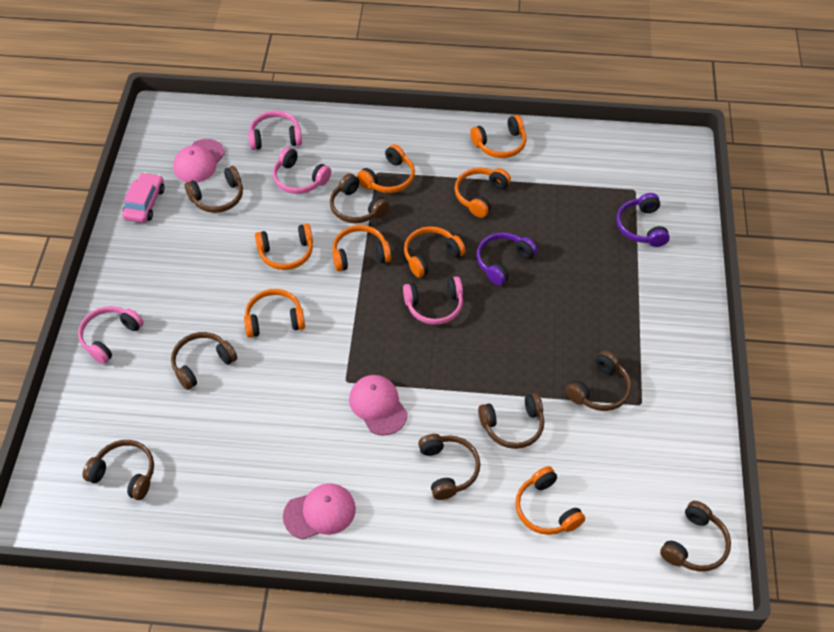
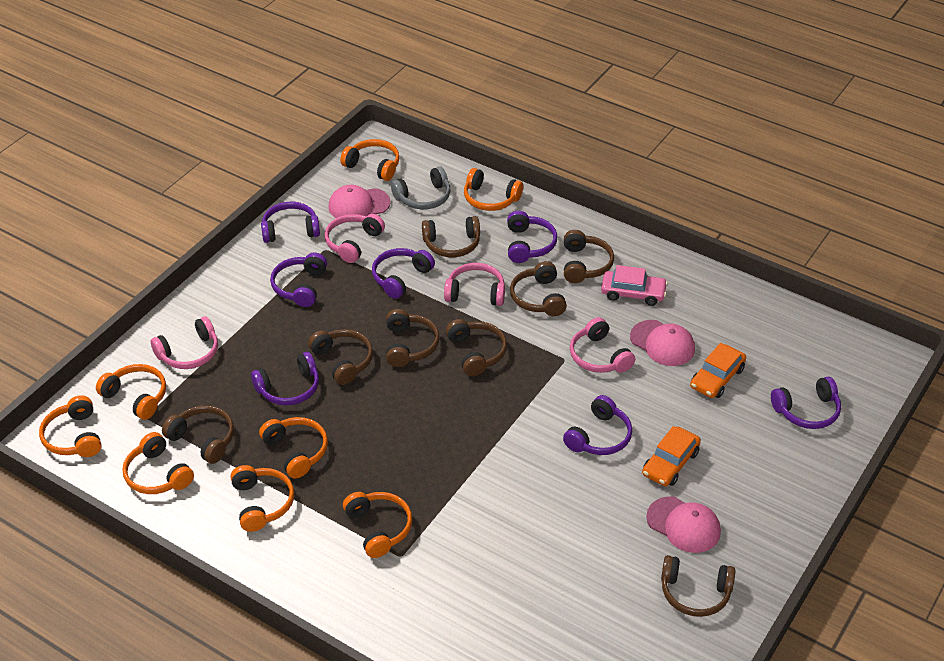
grey headphones: 0 -> 1
orange car: 0 -> 2
purple headphones: 2 -> 7

